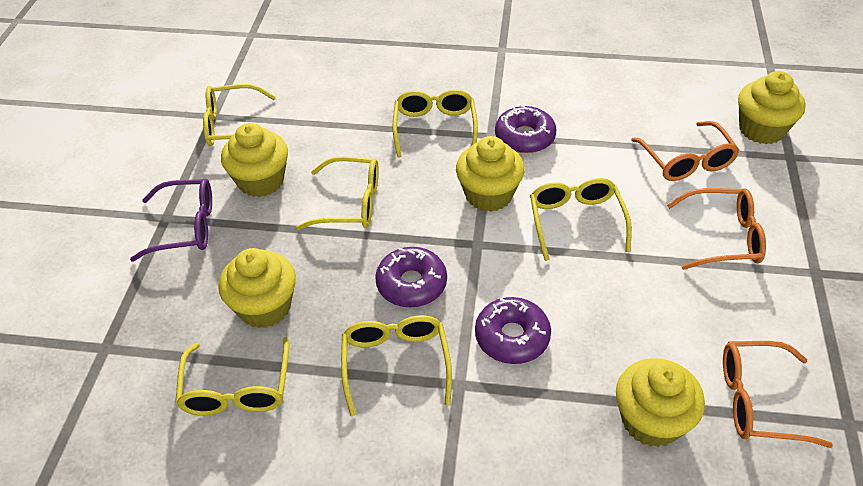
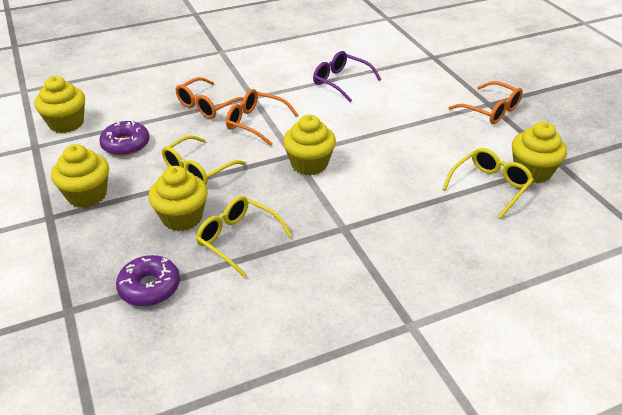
purple donut: 3 -> 2
yellow glasses: 6 -> 3

